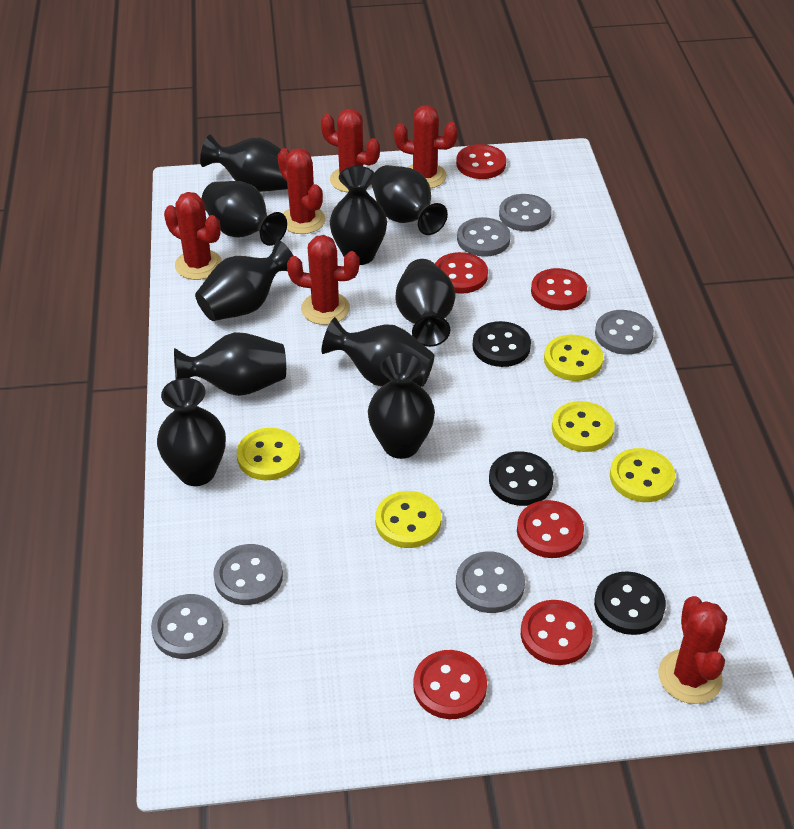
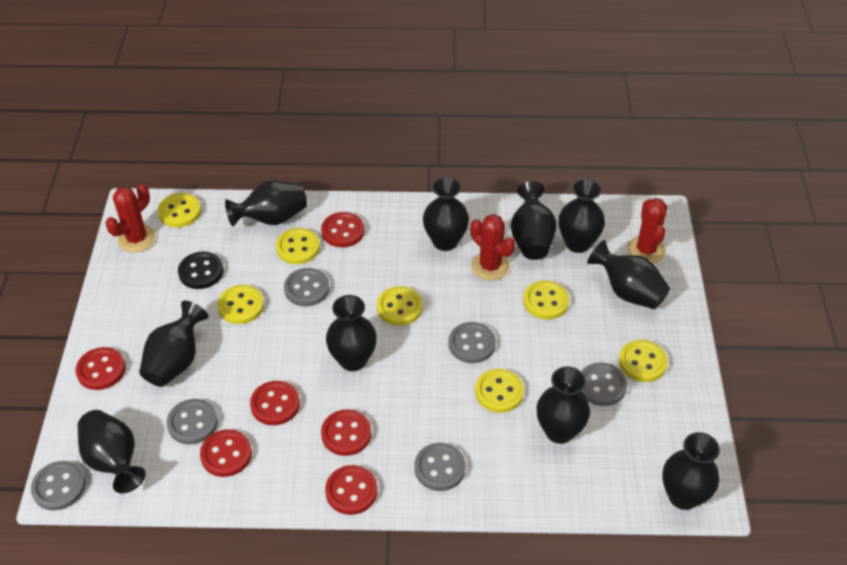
black button: 3 -> 1
red cactus: 6 -> 3
yellow button: 5 -> 7

